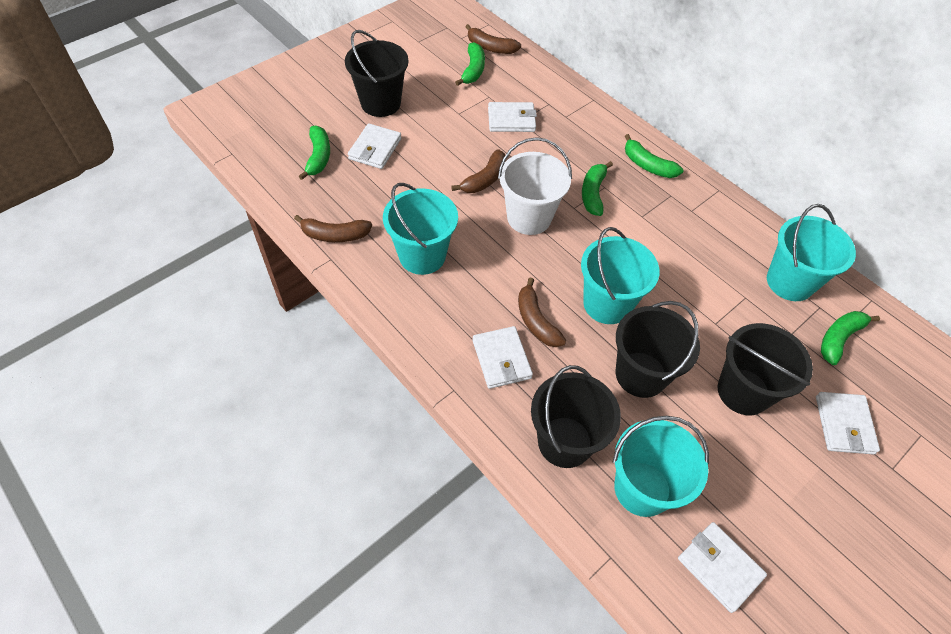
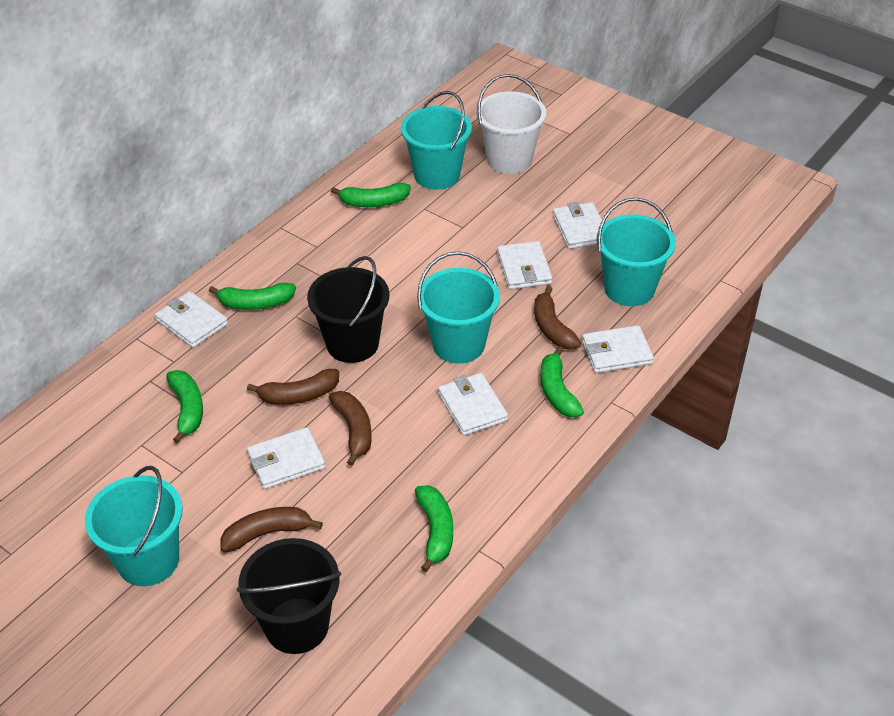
black bucket: 4 -> 2
white wallet: 5 -> 6

